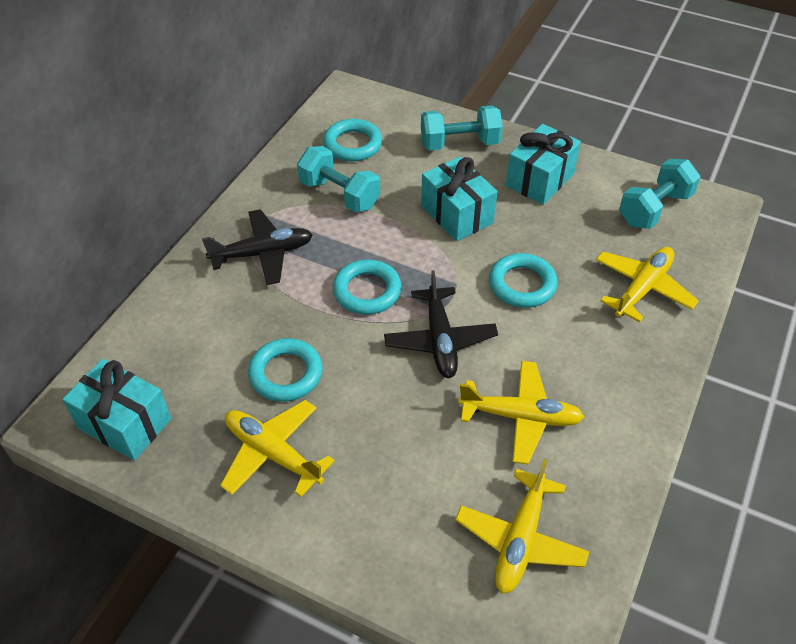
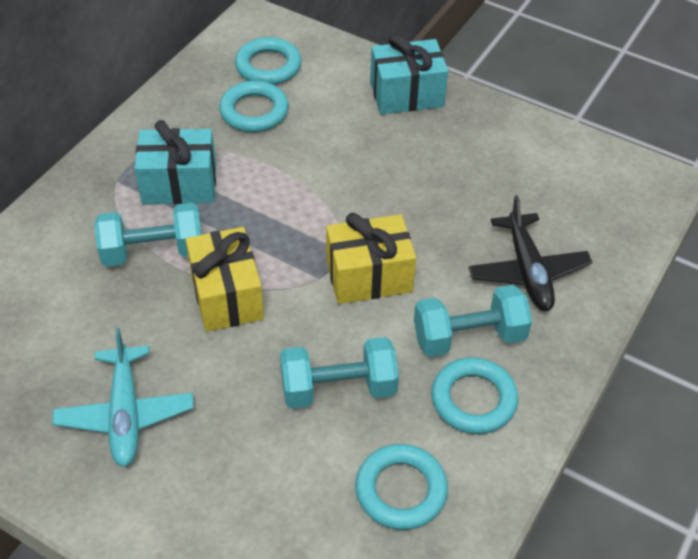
black plane: 2 -> 1
turquoise gift: 3 -> 2
turquoise plane: 0 -> 1
yellow gift: 0 -> 2
yellow plane: 4 -> 0

